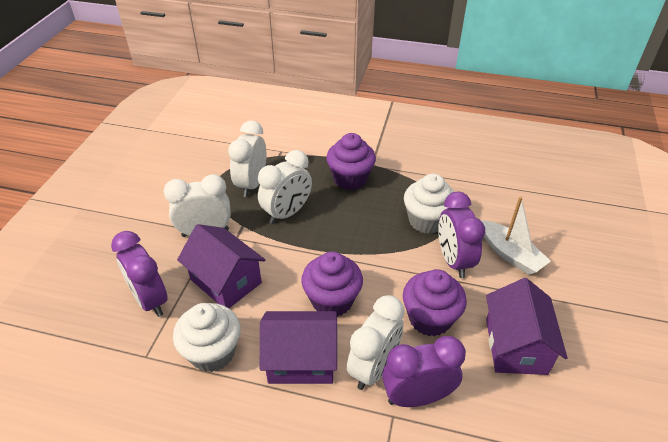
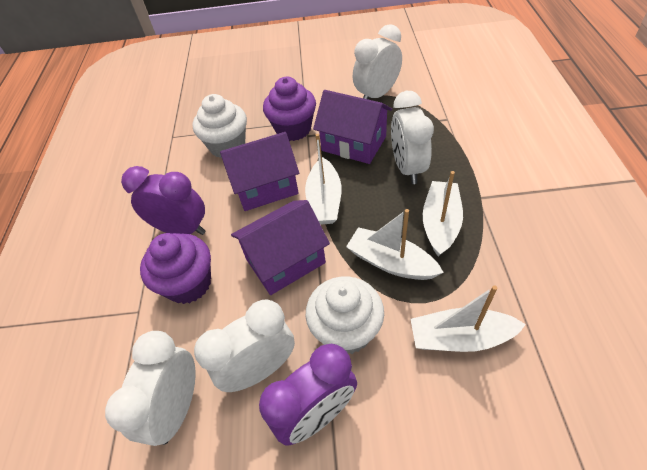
purple clock: 3 -> 2
purple cupcake: 3 -> 2
white boat: 1 -> 4

